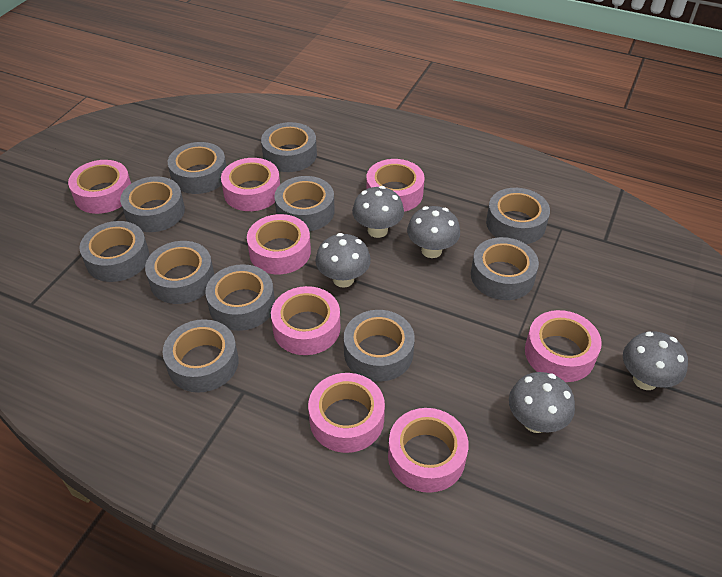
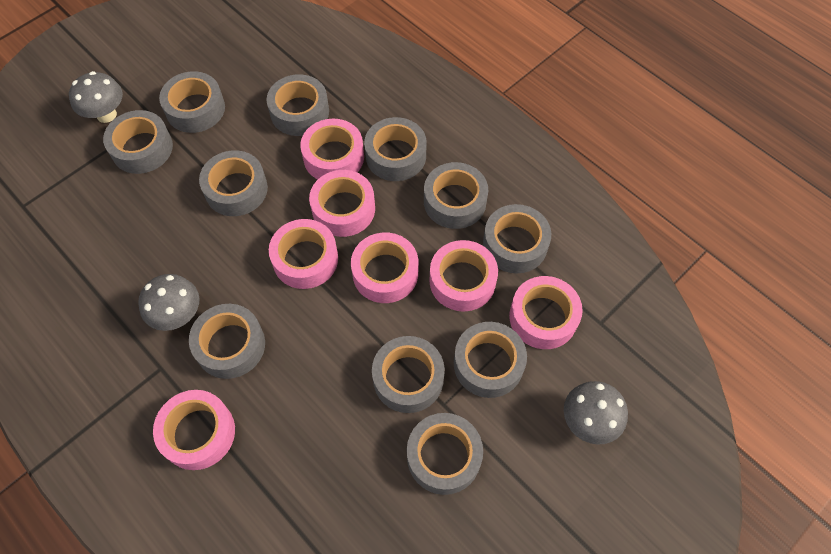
grey mushroom: 5 -> 3
pink tape: 8 -> 7

